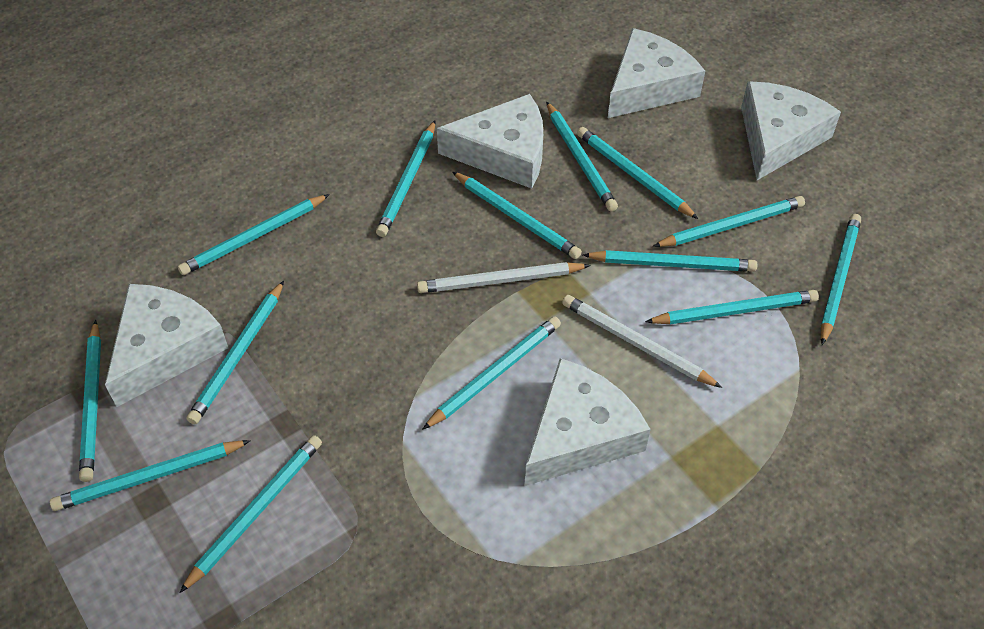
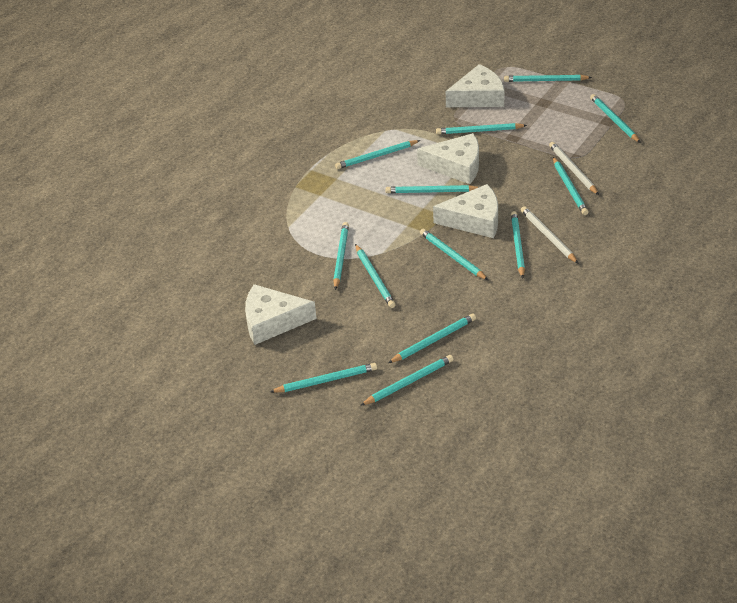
turquoise pencil: 14 -> 13
white cheese: 5 -> 4

